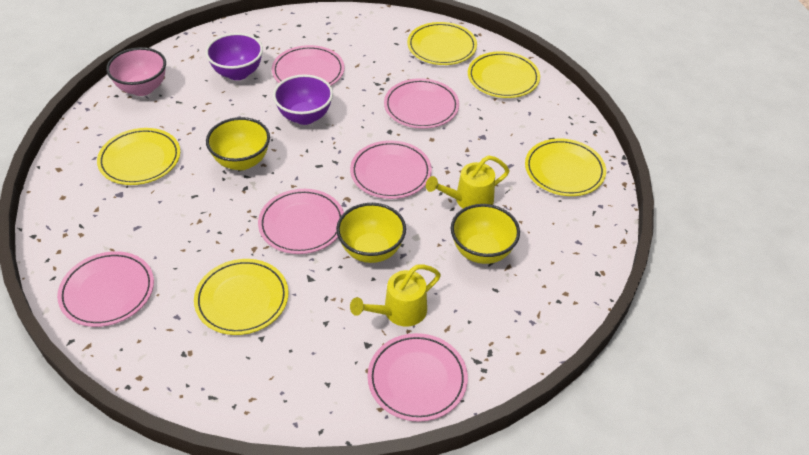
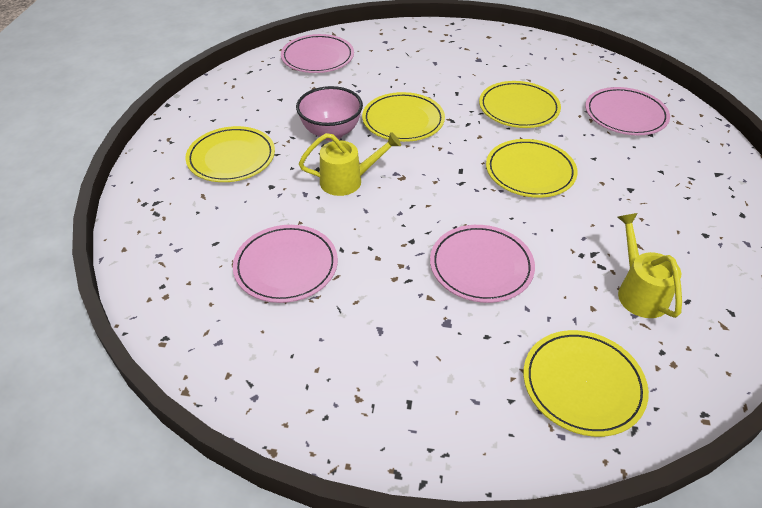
pink plate: 6 -> 4
purple bowl: 2 -> 0
yellow bowl: 3 -> 0

